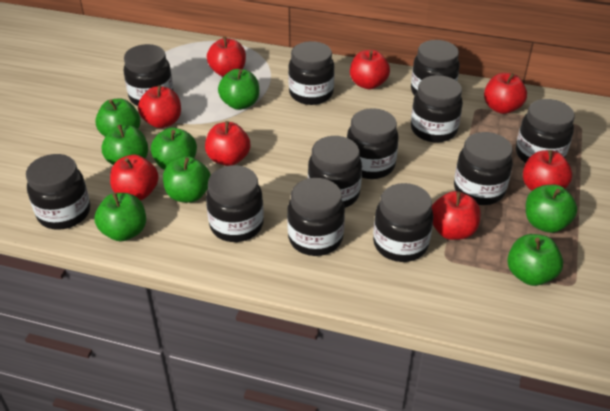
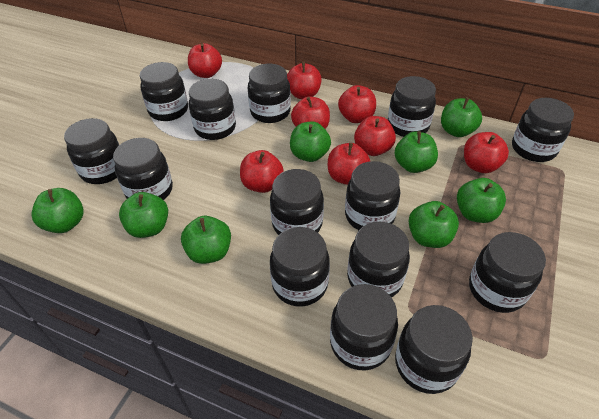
black jar: 12 -> 14

